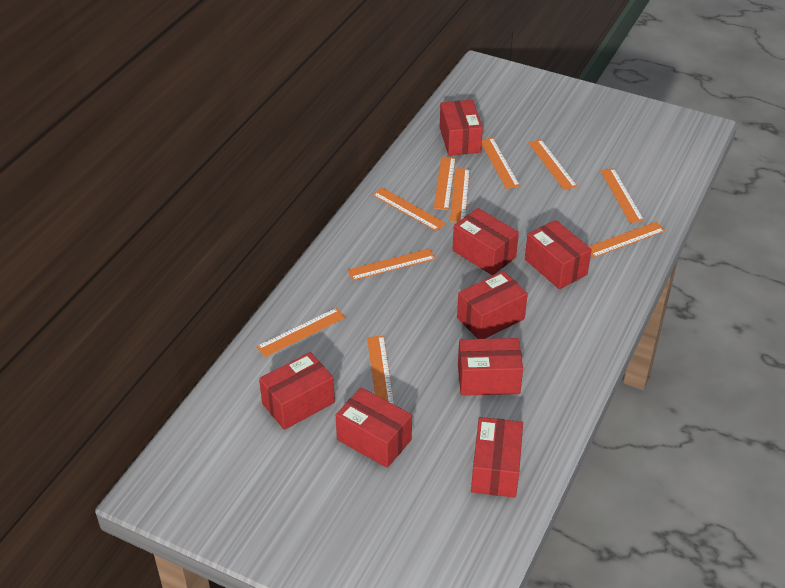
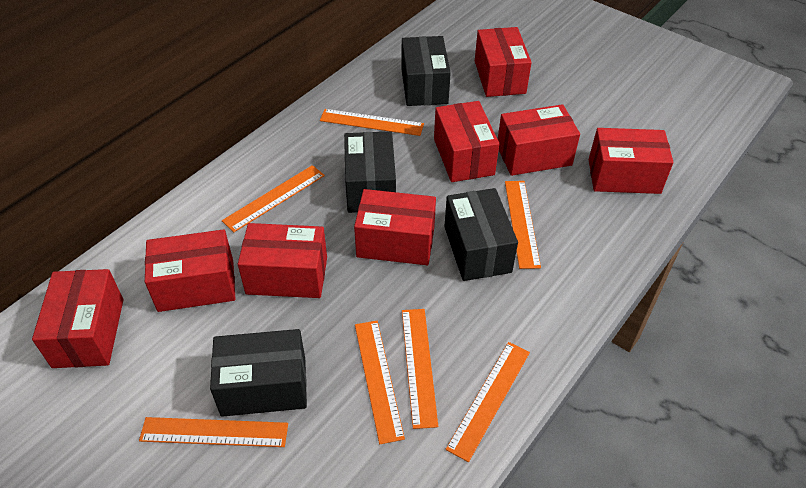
black box: 0 -> 4
orange ruler: 10 -> 7

